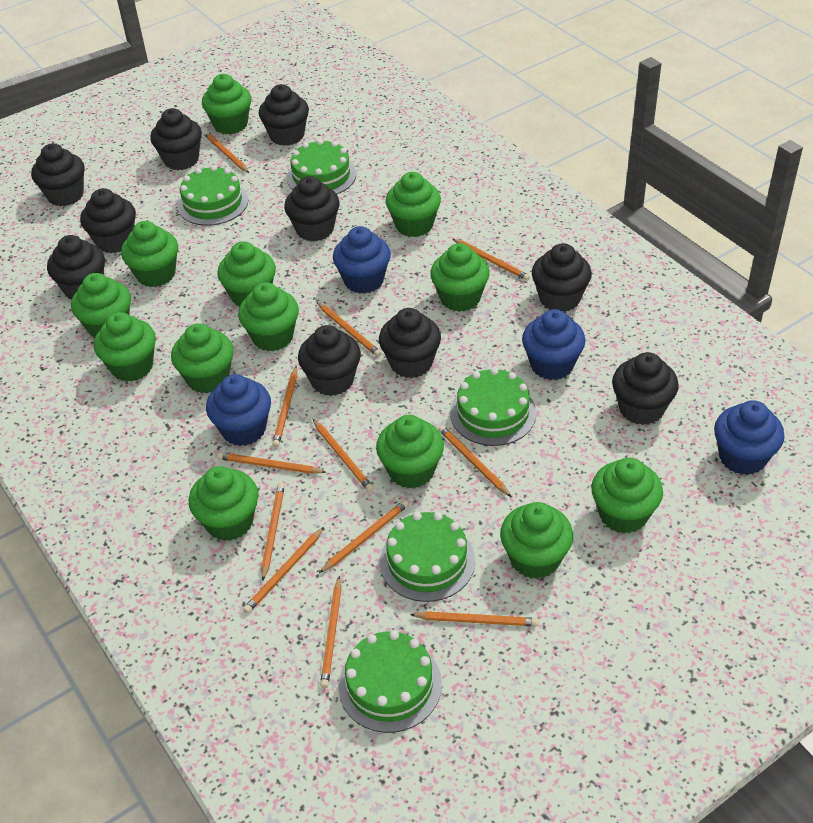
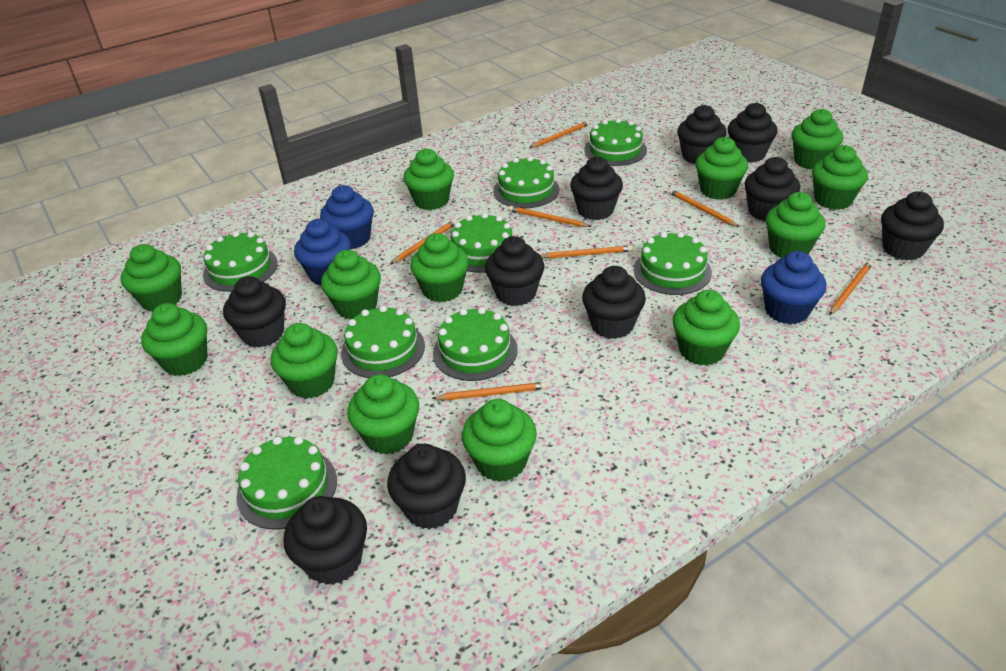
blue cupcake: 4 -> 3
green cake: 5 -> 8
orange pencil: 12 -> 7

